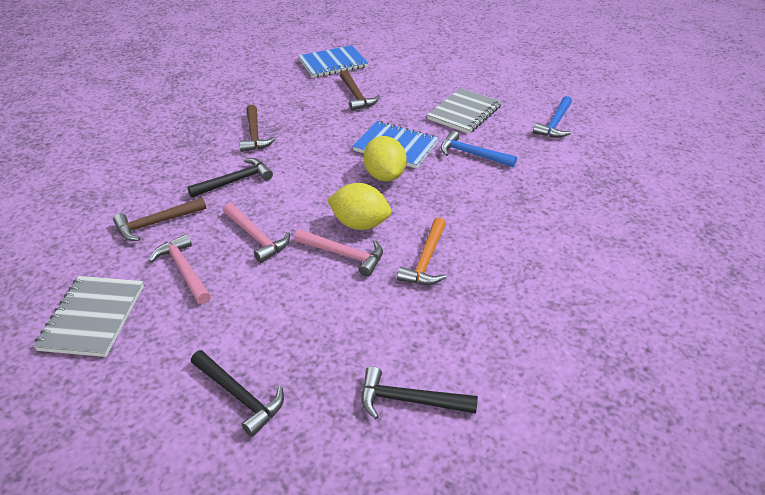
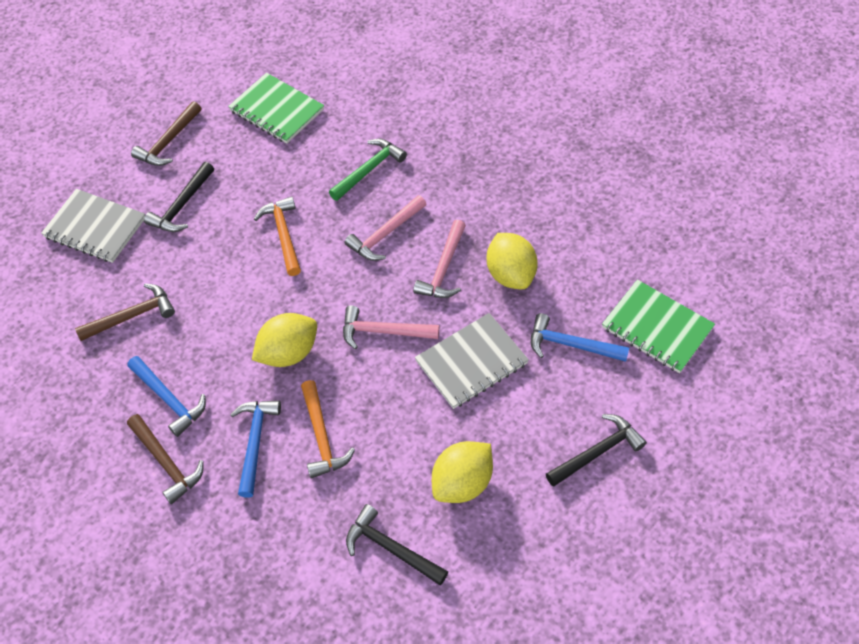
blue hammer: 2 -> 3
blue notebook: 2 -> 0
green hammer: 0 -> 1
green notebook: 0 -> 2
orange hammer: 1 -> 2
yellow lemon: 2 -> 3

